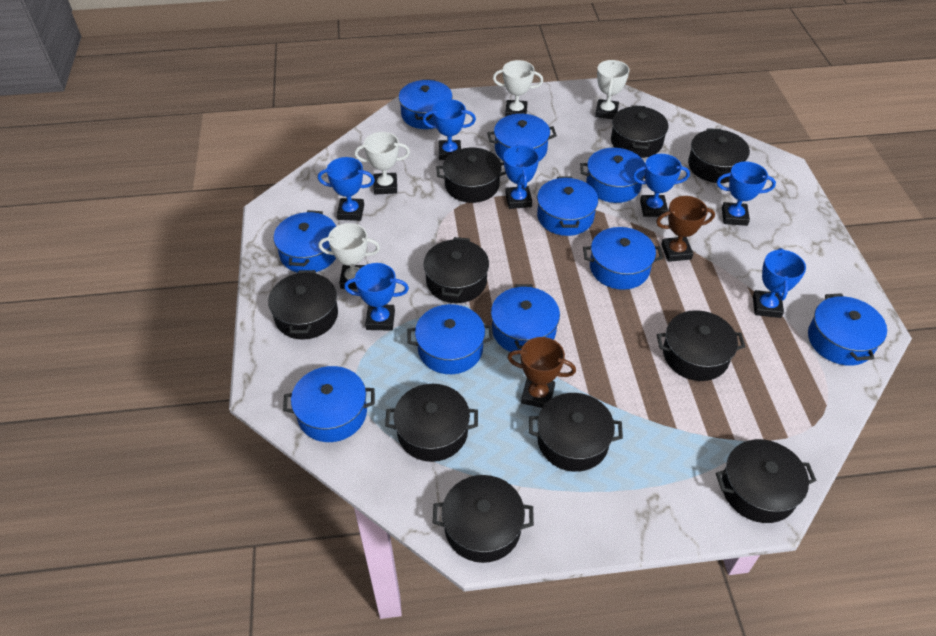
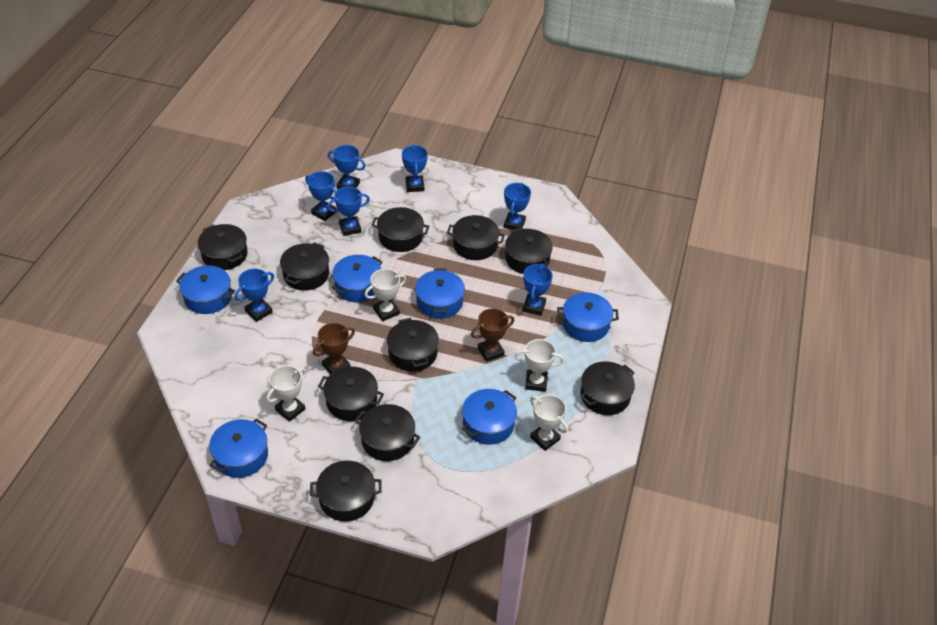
blue pot: 10 -> 6

